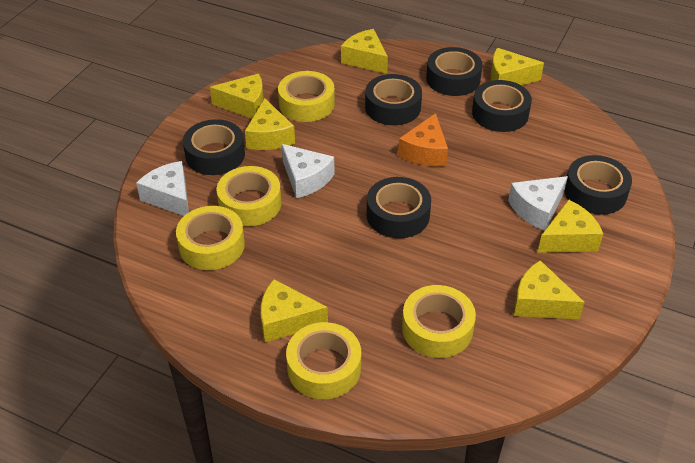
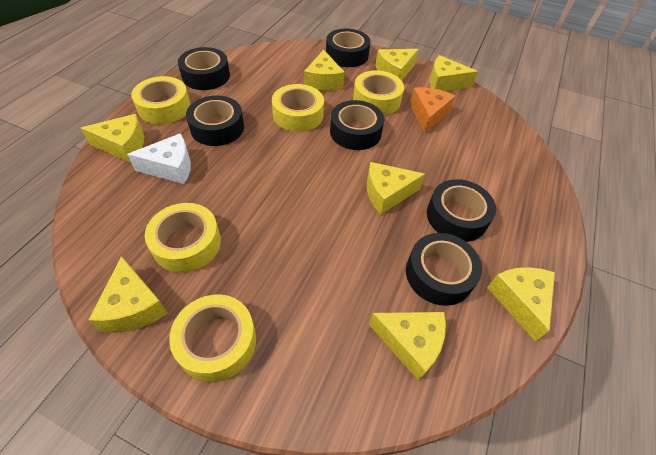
white cheese: 3 -> 1
yellow cheese: 7 -> 8

